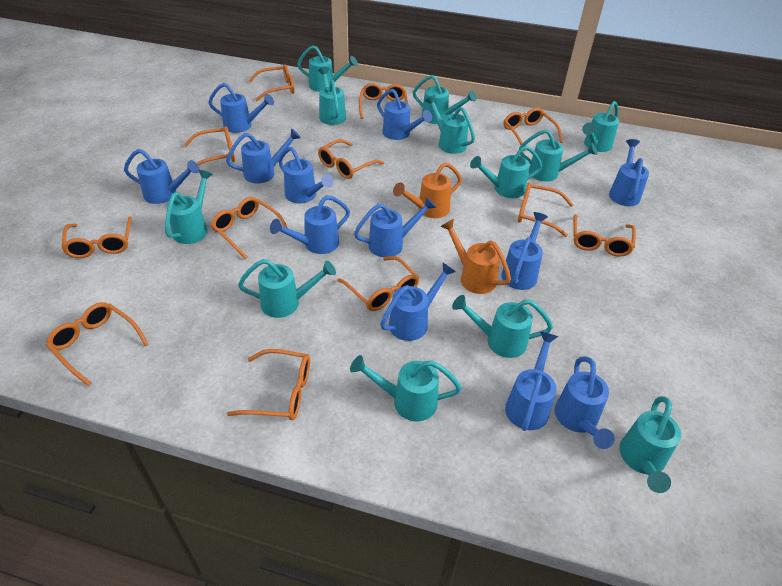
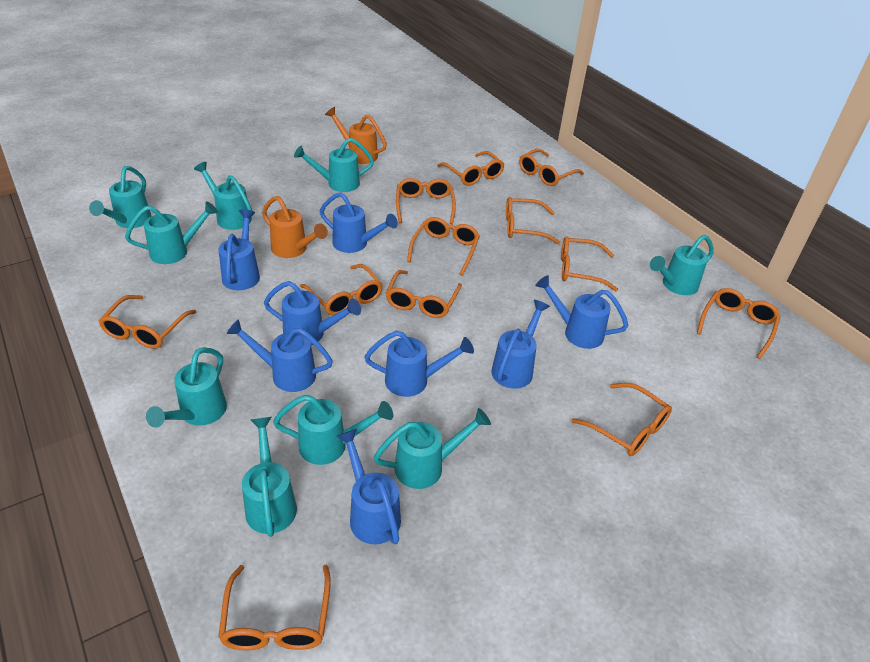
blue watering can: 12 -> 8
turquoise watering can: 12 -> 9

